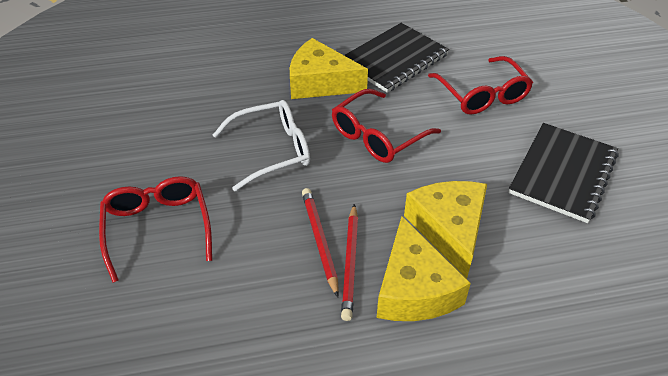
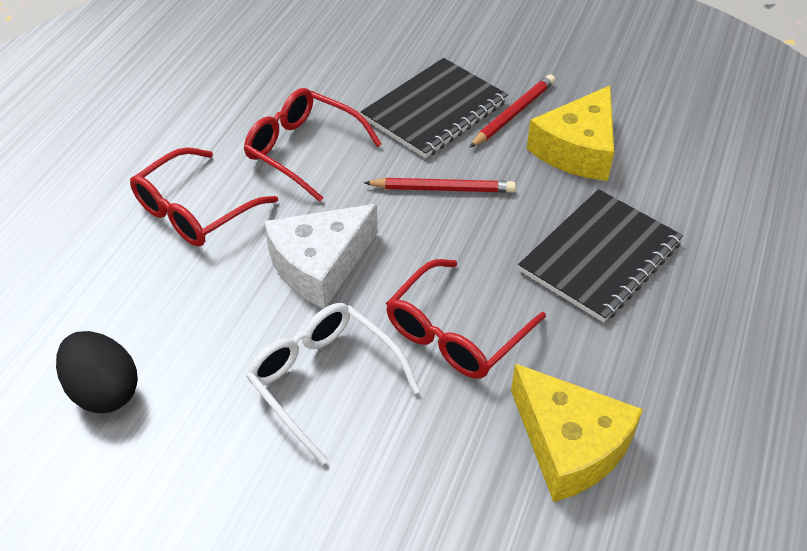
black egg: 0 -> 1
white cheese: 0 -> 1
yellow cheese: 3 -> 2

